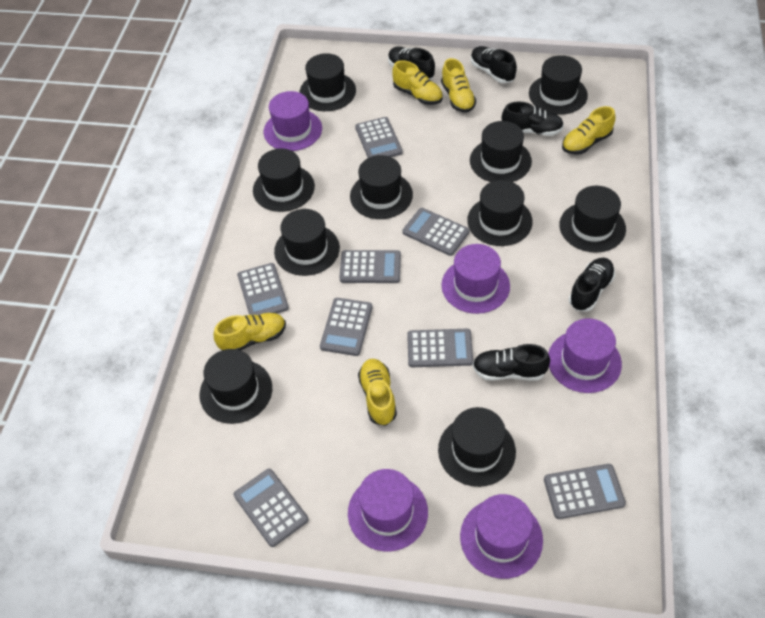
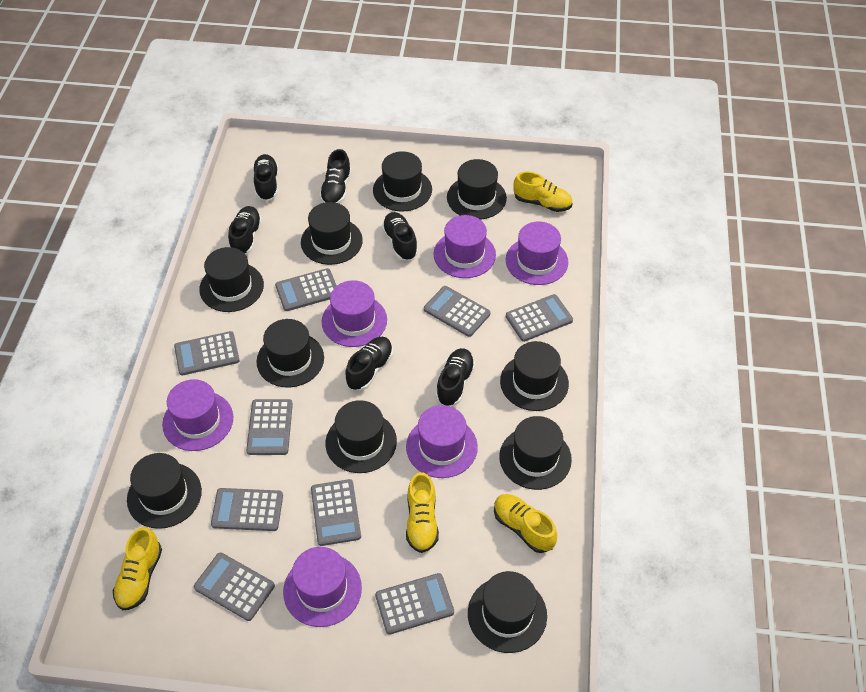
black shoe: 5 -> 6
grey calculator: 8 -> 9
purple hat: 5 -> 6
yellow shoe: 5 -> 4

